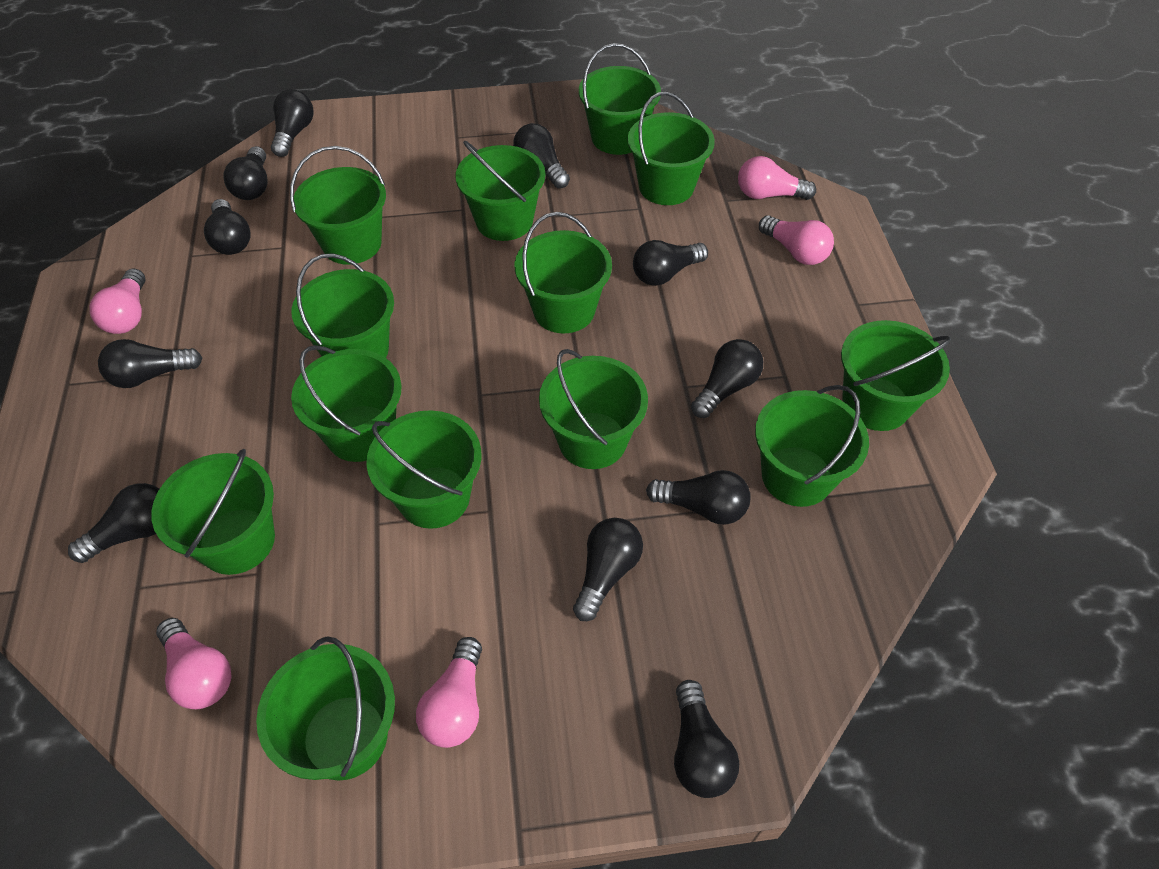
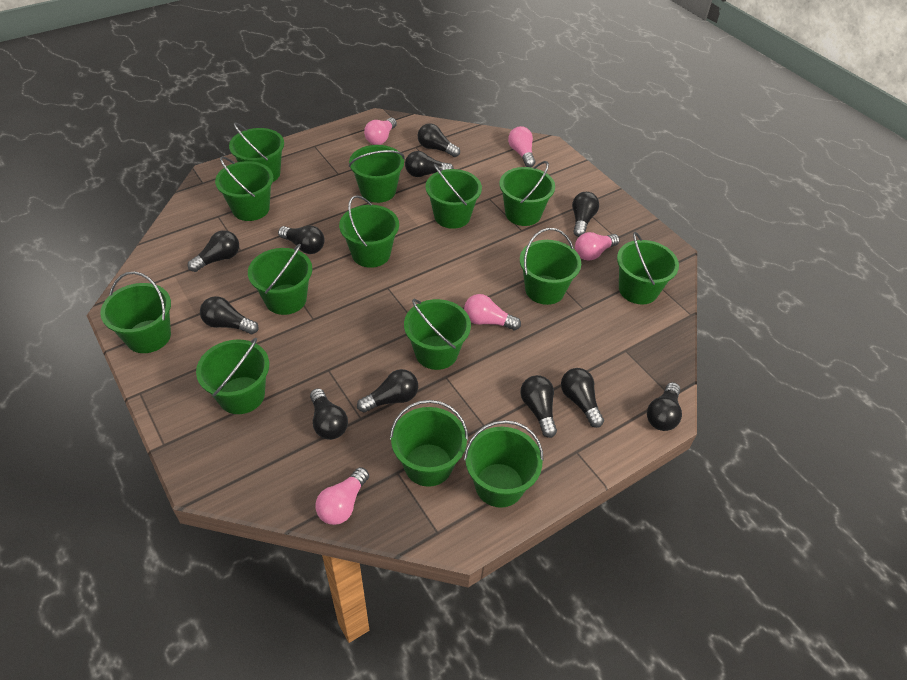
green bucket: 13 -> 14

